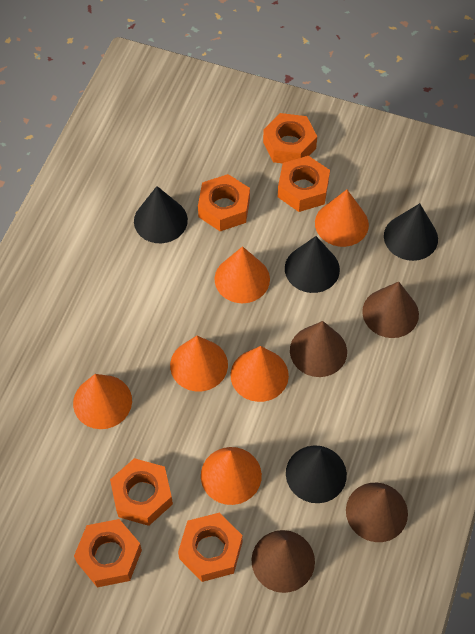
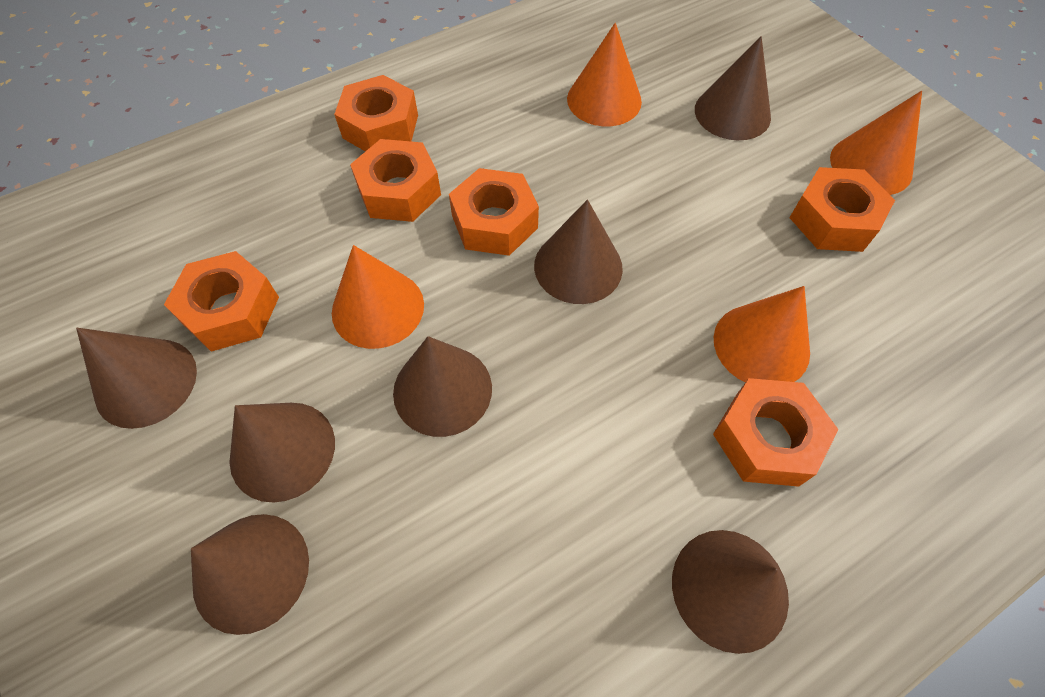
black cone: 4 -> 0
brown cone: 4 -> 7
orange cone: 6 -> 4

